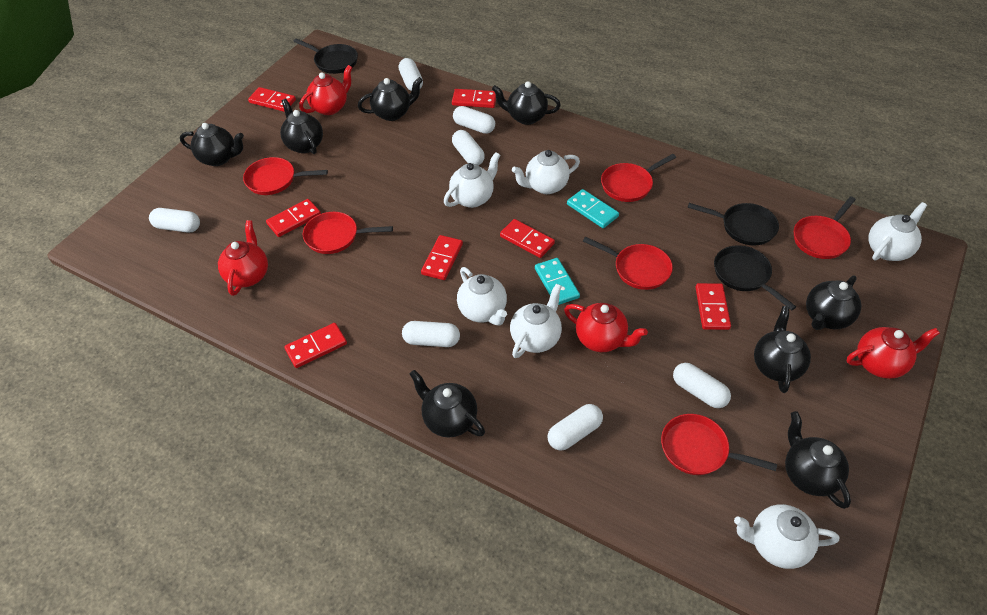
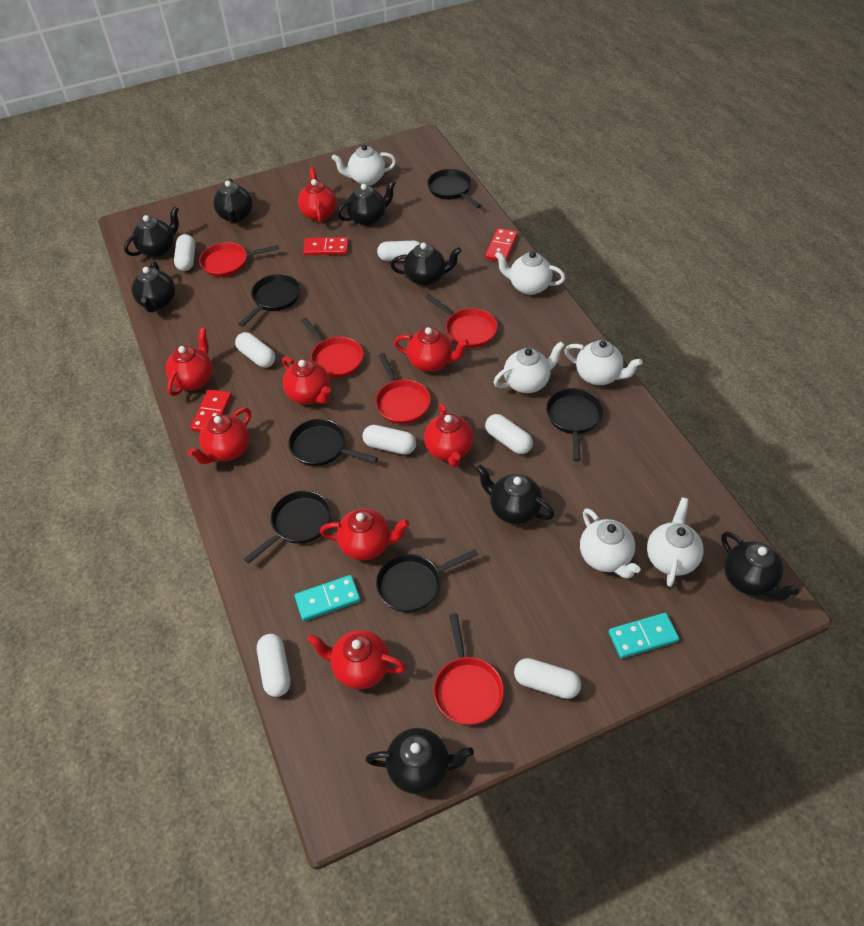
black pan: 3 -> 6
red domino: 7 -> 3
red pan: 6 -> 5
red teapot: 4 -> 8

